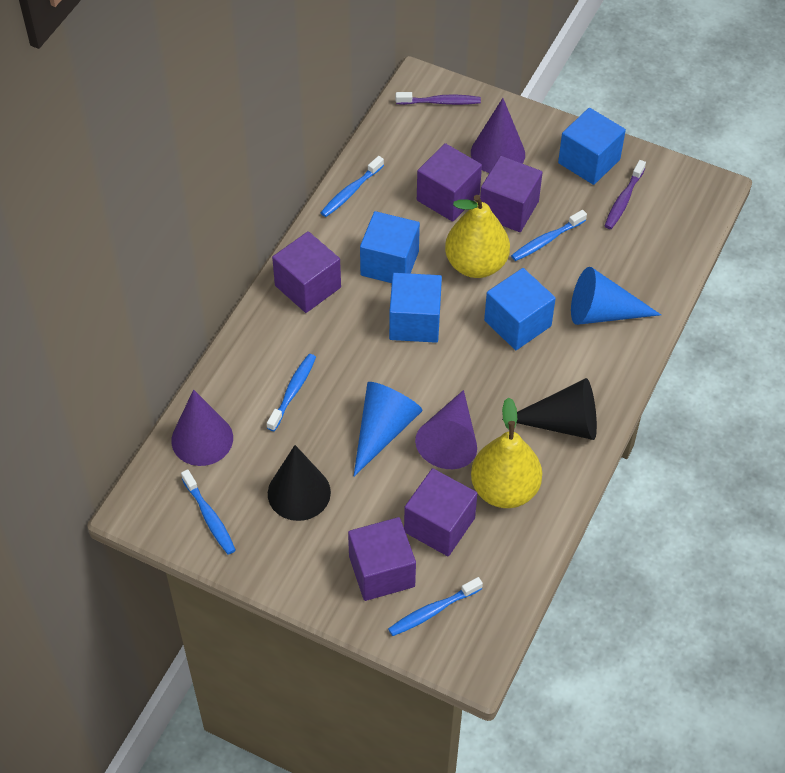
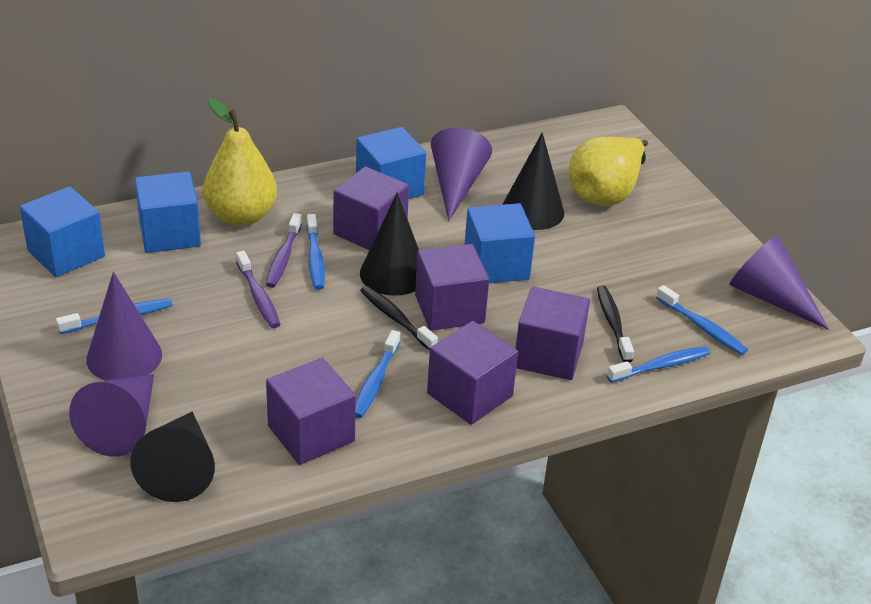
black cone: 2 -> 3
black toothbrush: 0 -> 2
blue cone: 2 -> 0
purple cone: 3 -> 4

